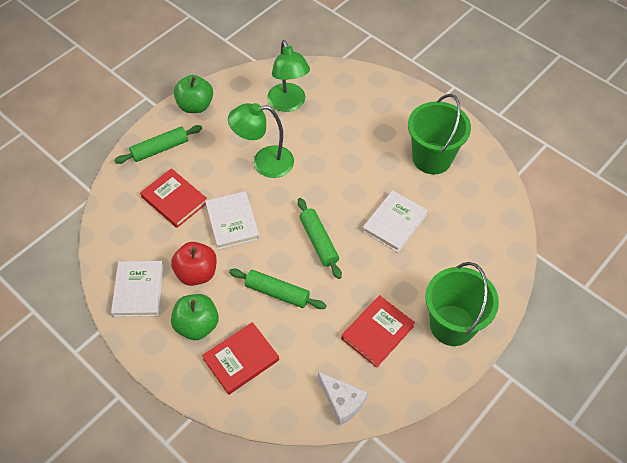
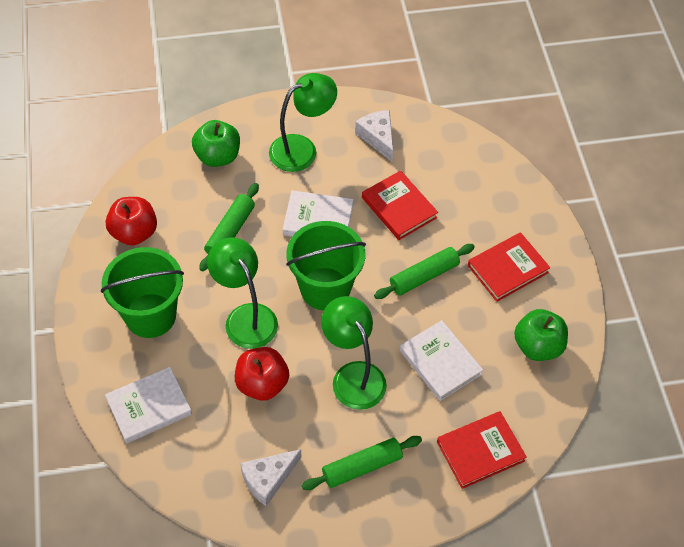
green lamp: 2 -> 3
red apple: 1 -> 2
white cheese: 1 -> 2

